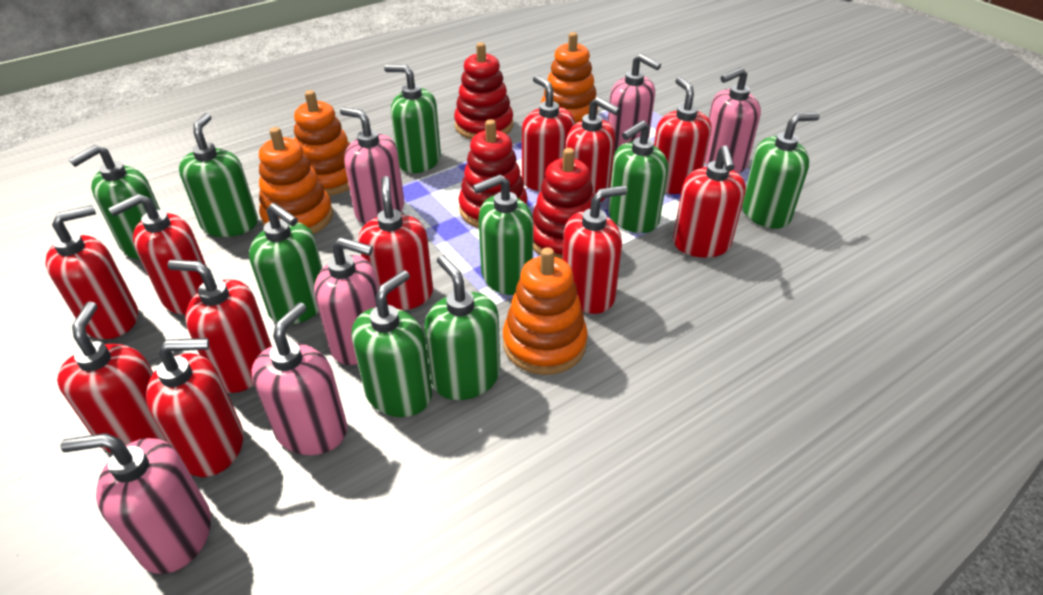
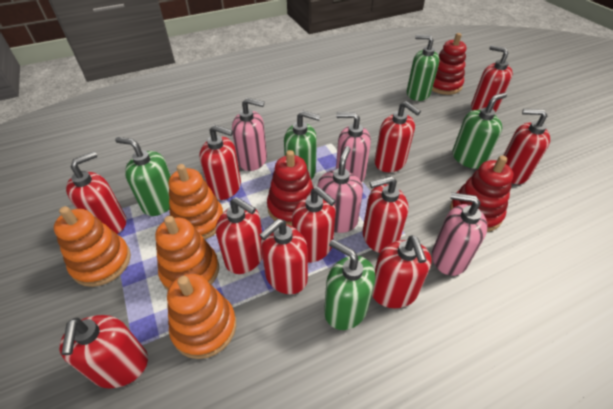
green soap dispenser: 9 -> 5
pink soap dispenser: 6 -> 4

